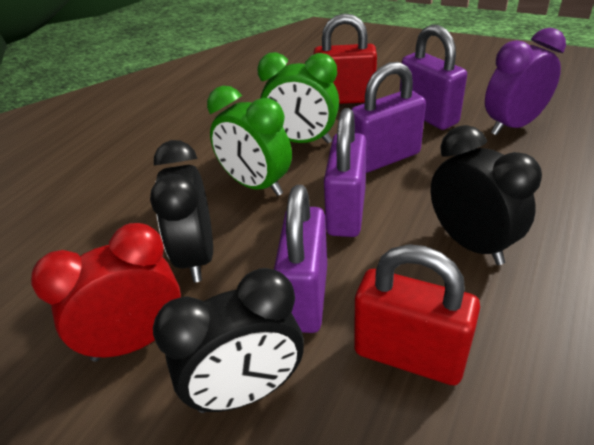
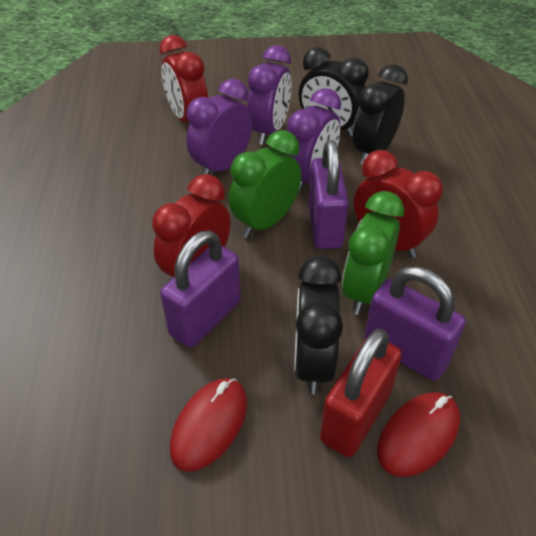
purple clock: 1 -> 3
purple padlock: 4 -> 3
red clock: 1 -> 3
red mouse: 0 -> 2
red padlock: 2 -> 1

